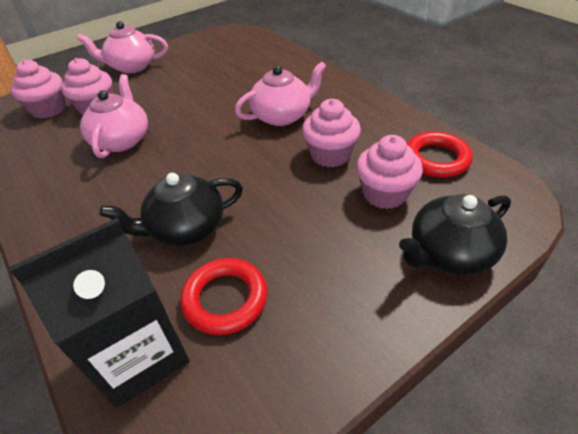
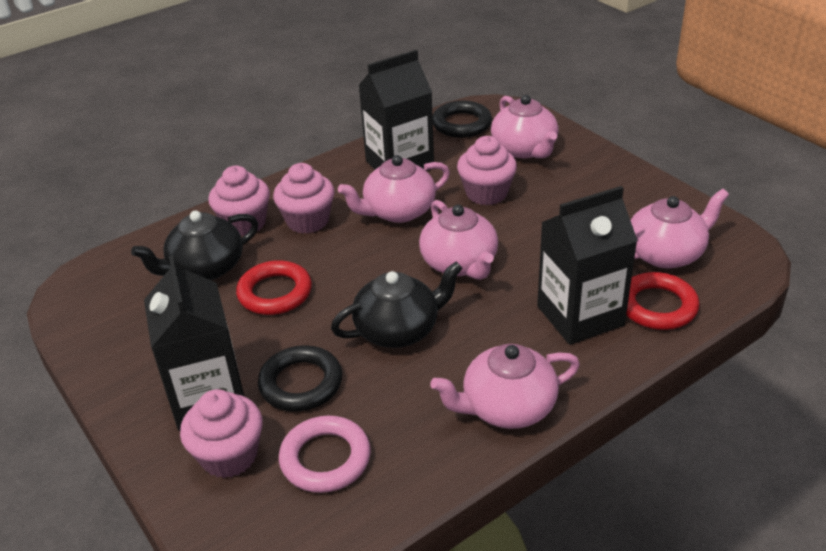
black carton: 1 -> 3
black ring: 0 -> 2
pink ring: 0 -> 1
pink teapot: 3 -> 5

